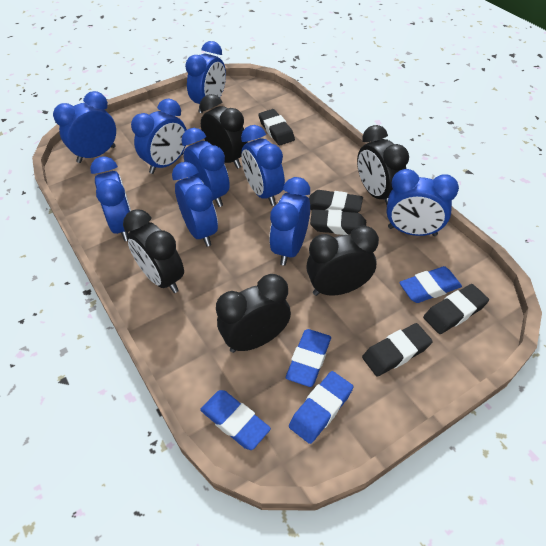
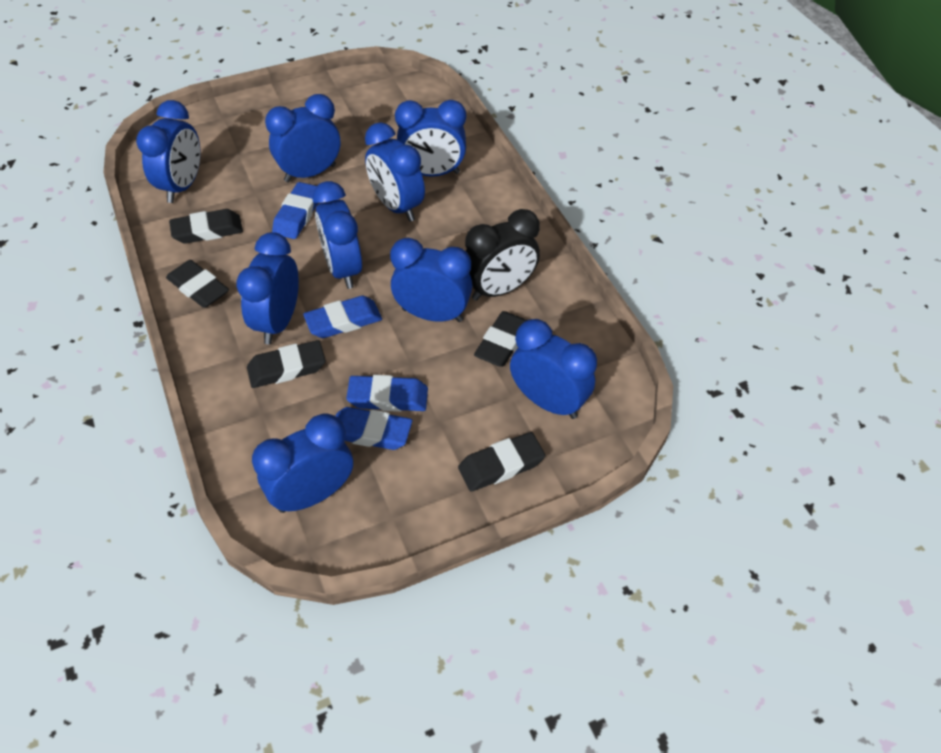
black clock: 5 -> 1

